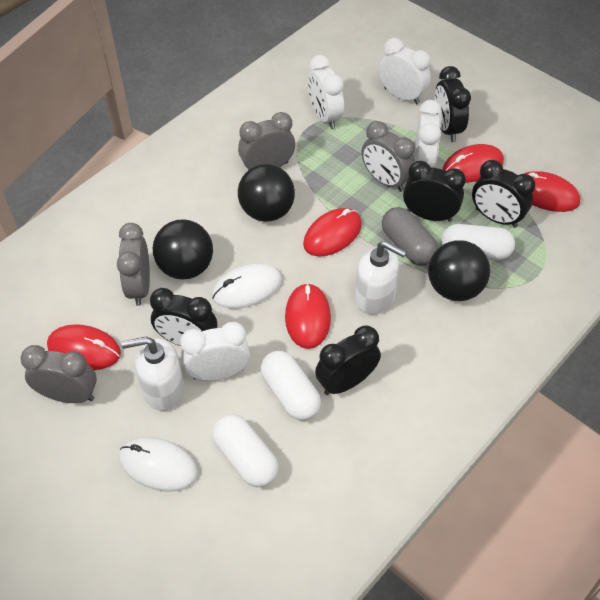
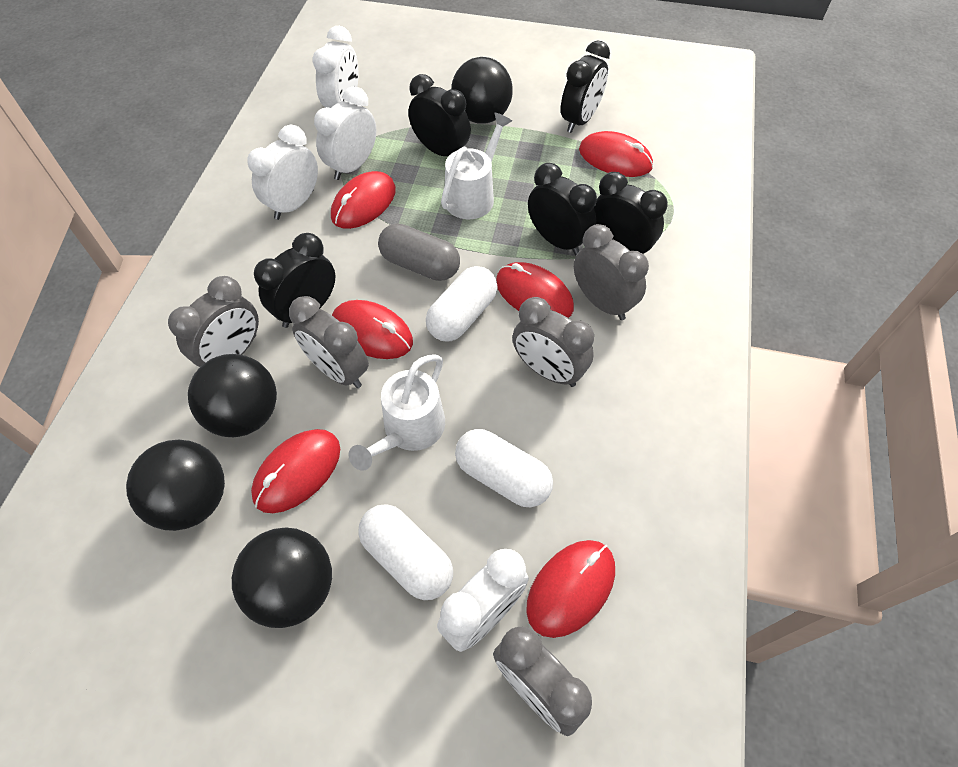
black ball: 3 -> 4
grey clock: 4 -> 5
red mouse: 5 -> 6
white mouse: 2 -> 0
white soap dispenser: 2 -> 0
white watering can: 0 -> 2

